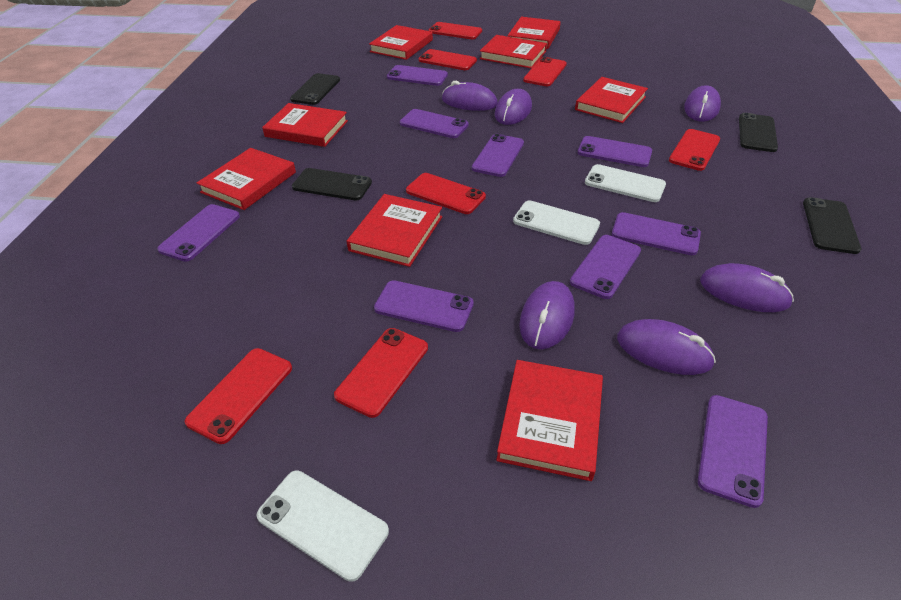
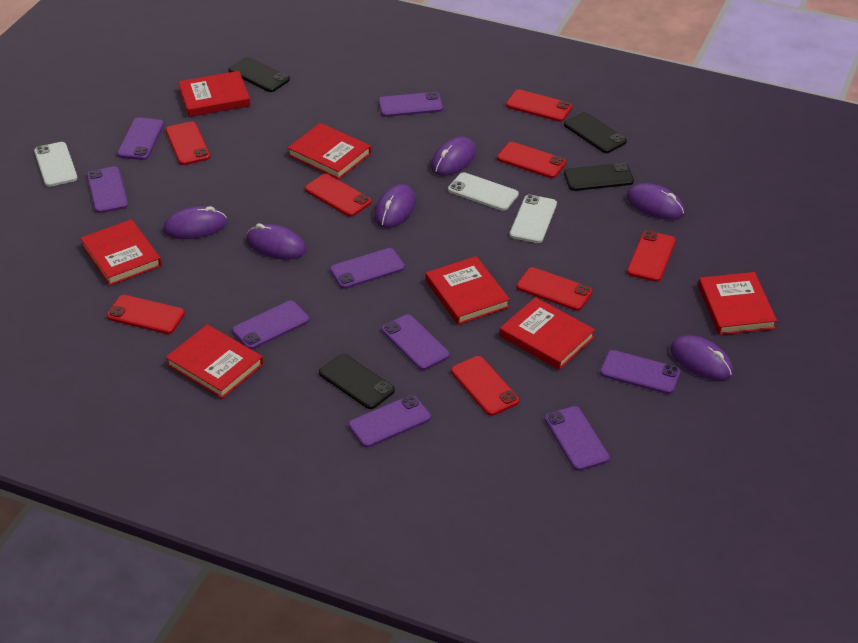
red book: 8 -> 7
red phone: 7 -> 8

